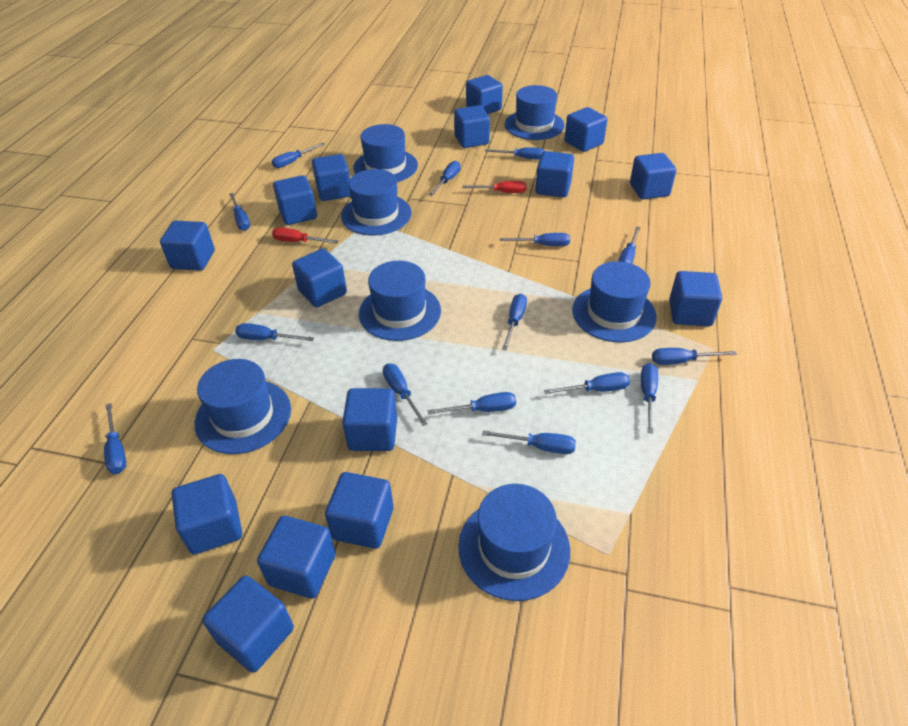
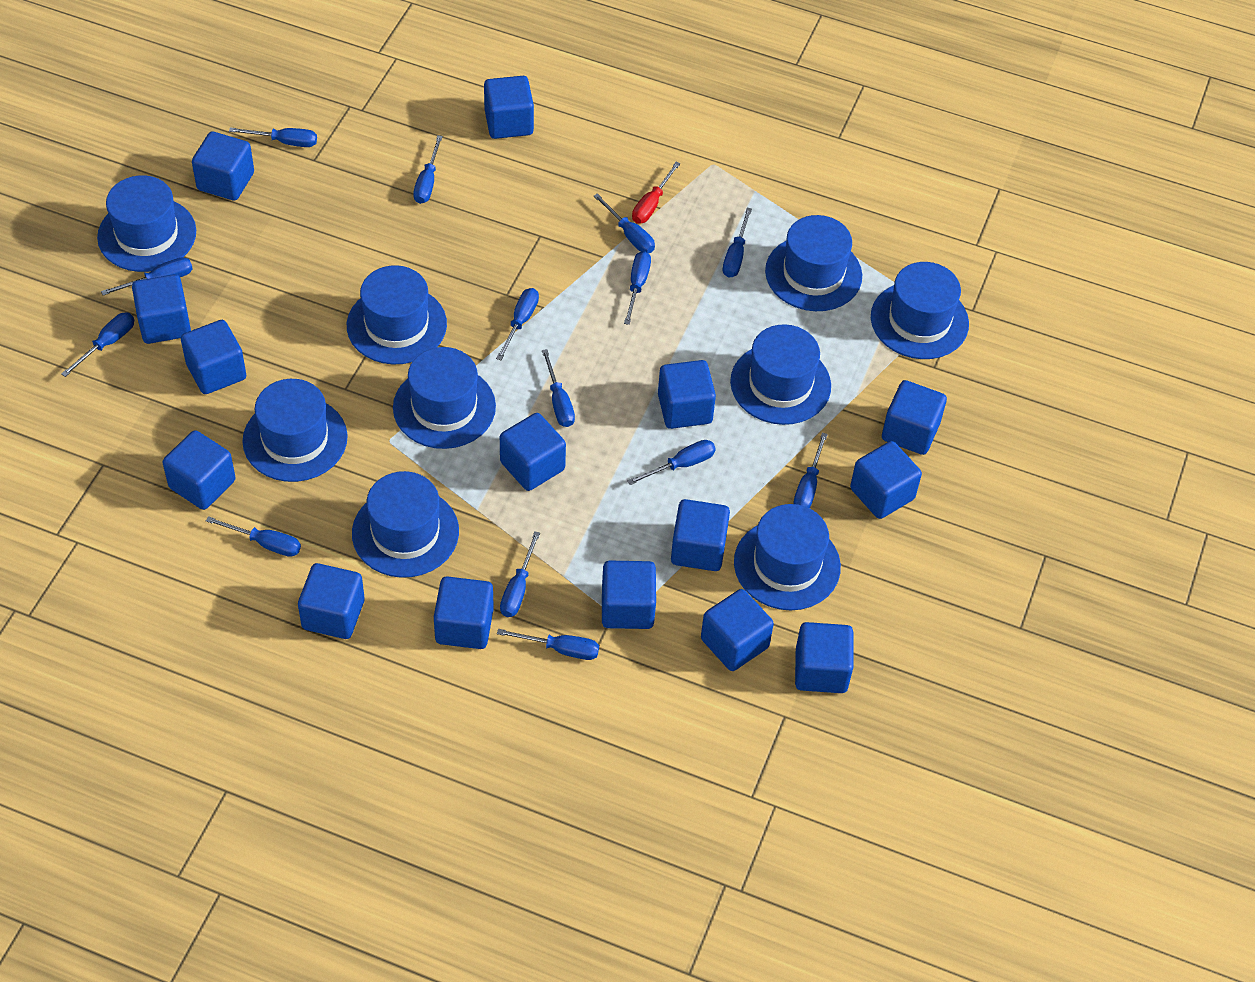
blue hat: 7 -> 9
blue screwdriver: 15 -> 14
red screwdriver: 2 -> 1

